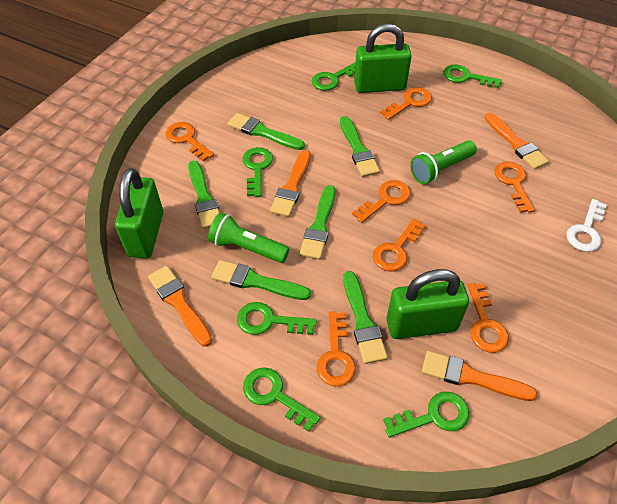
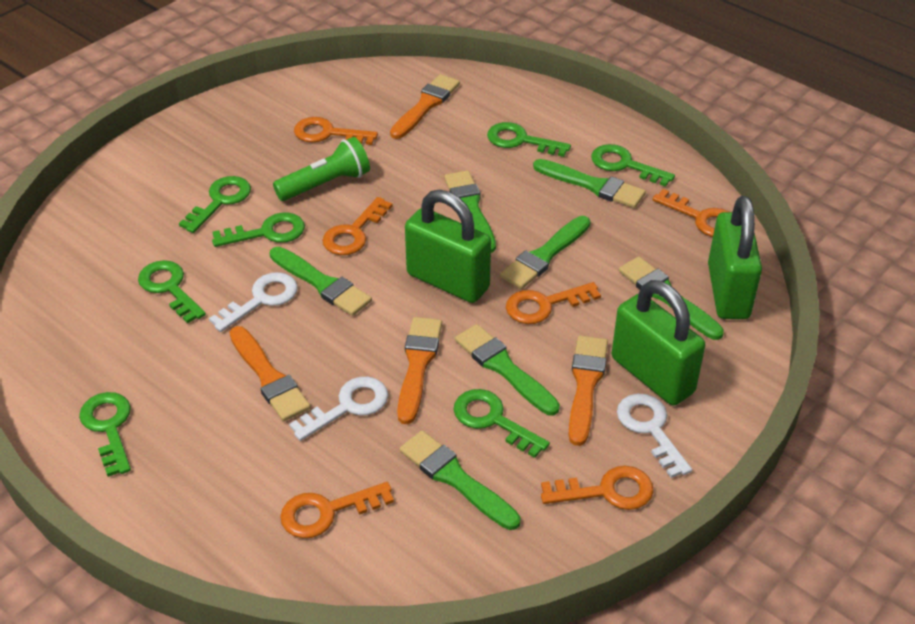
green brush: 6 -> 7
green flashlight: 2 -> 1
green key: 6 -> 7
orange key: 7 -> 6
white key: 1 -> 3

